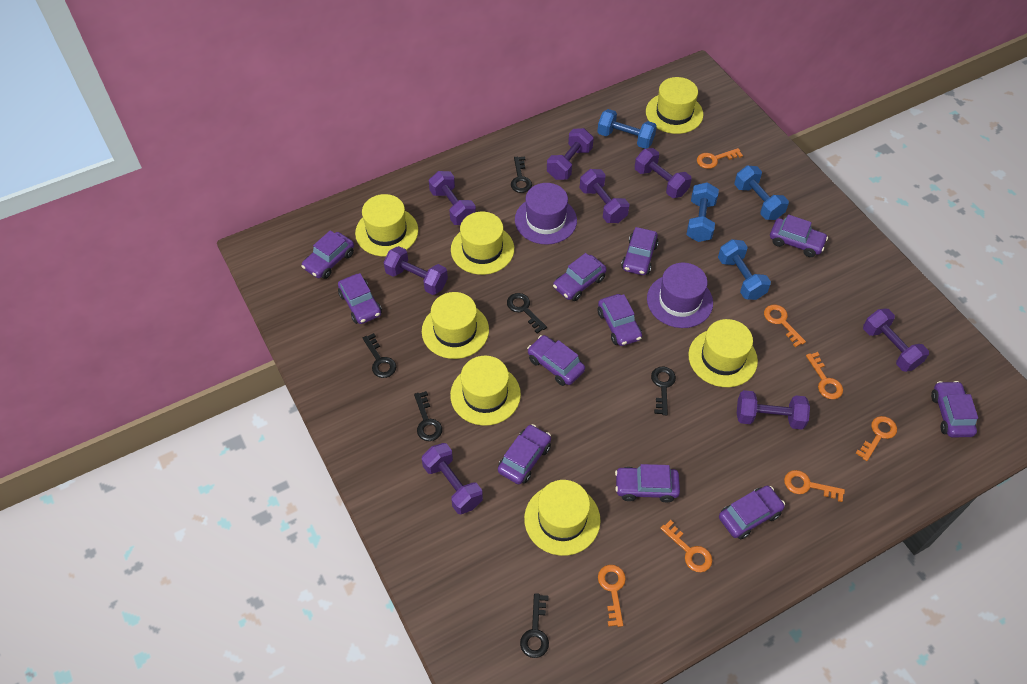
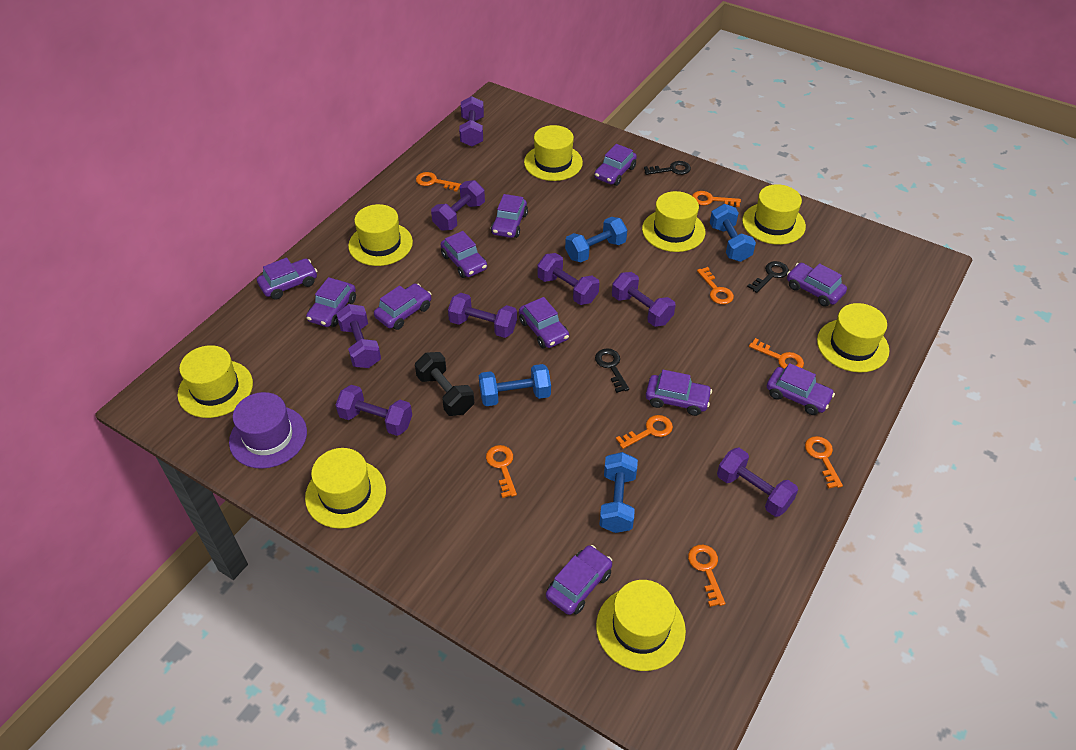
black dumbbell: 0 -> 1
black key: 6 -> 3
orange key: 7 -> 8
purple hat: 2 -> 1
yellow hat: 7 -> 8

